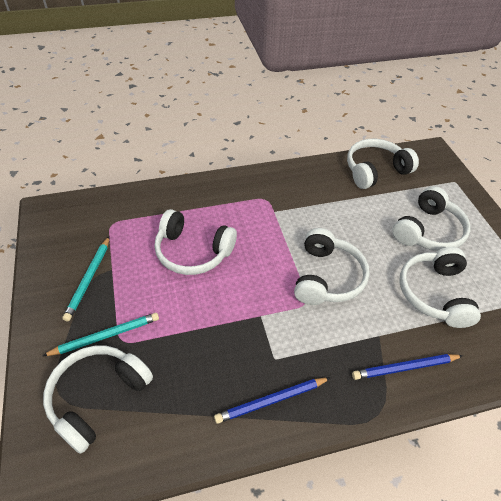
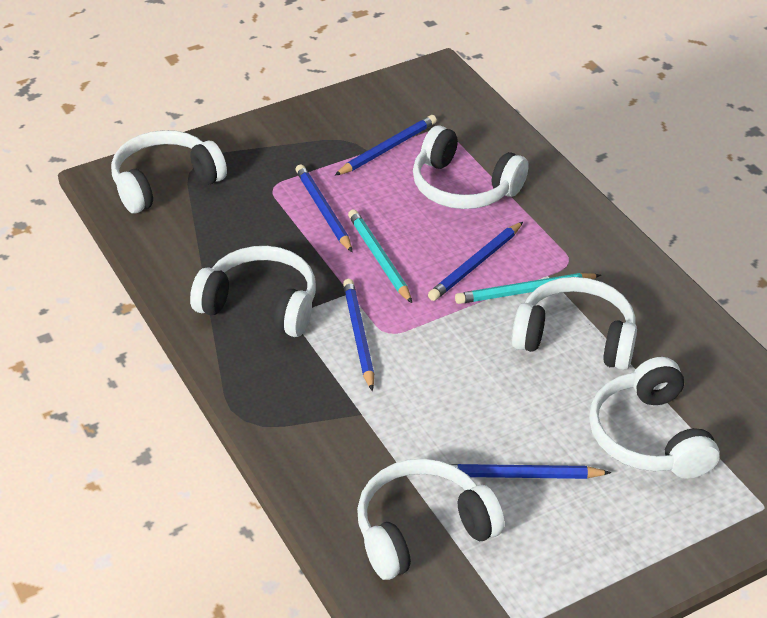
blue pencil: 2 -> 5

